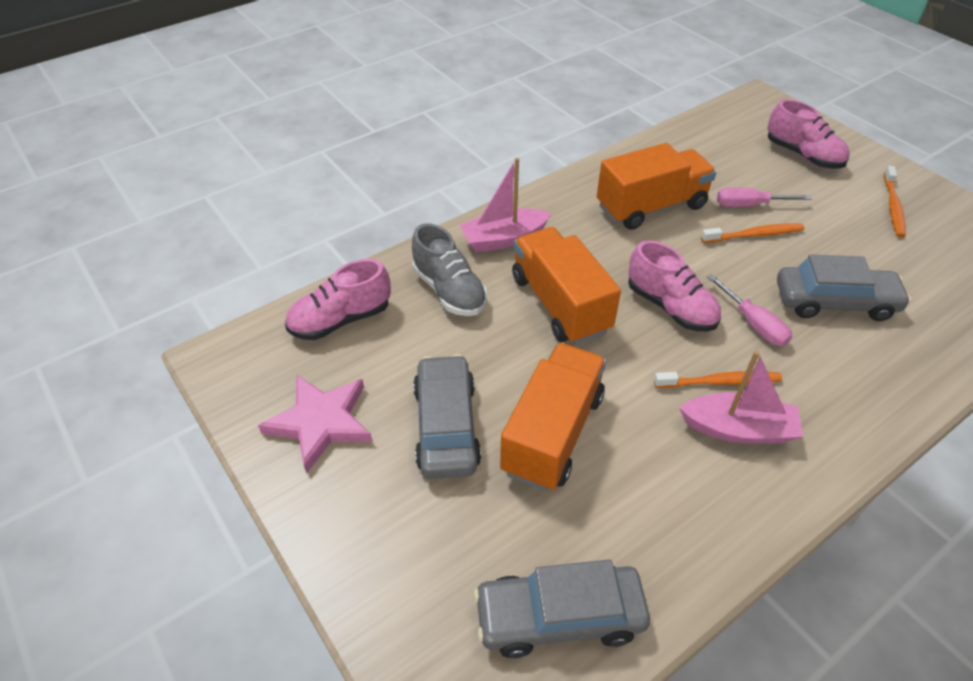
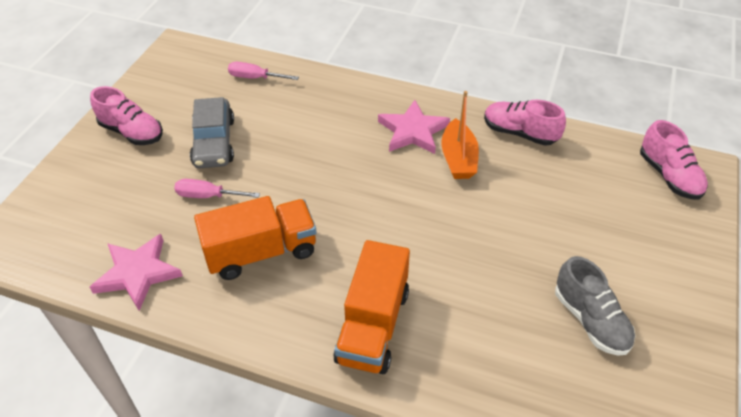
grey car: 3 -> 1
orange boat: 0 -> 1
orange toothbrush: 3 -> 0
orange truck: 3 -> 2
pink boat: 2 -> 0
pink star: 1 -> 2

